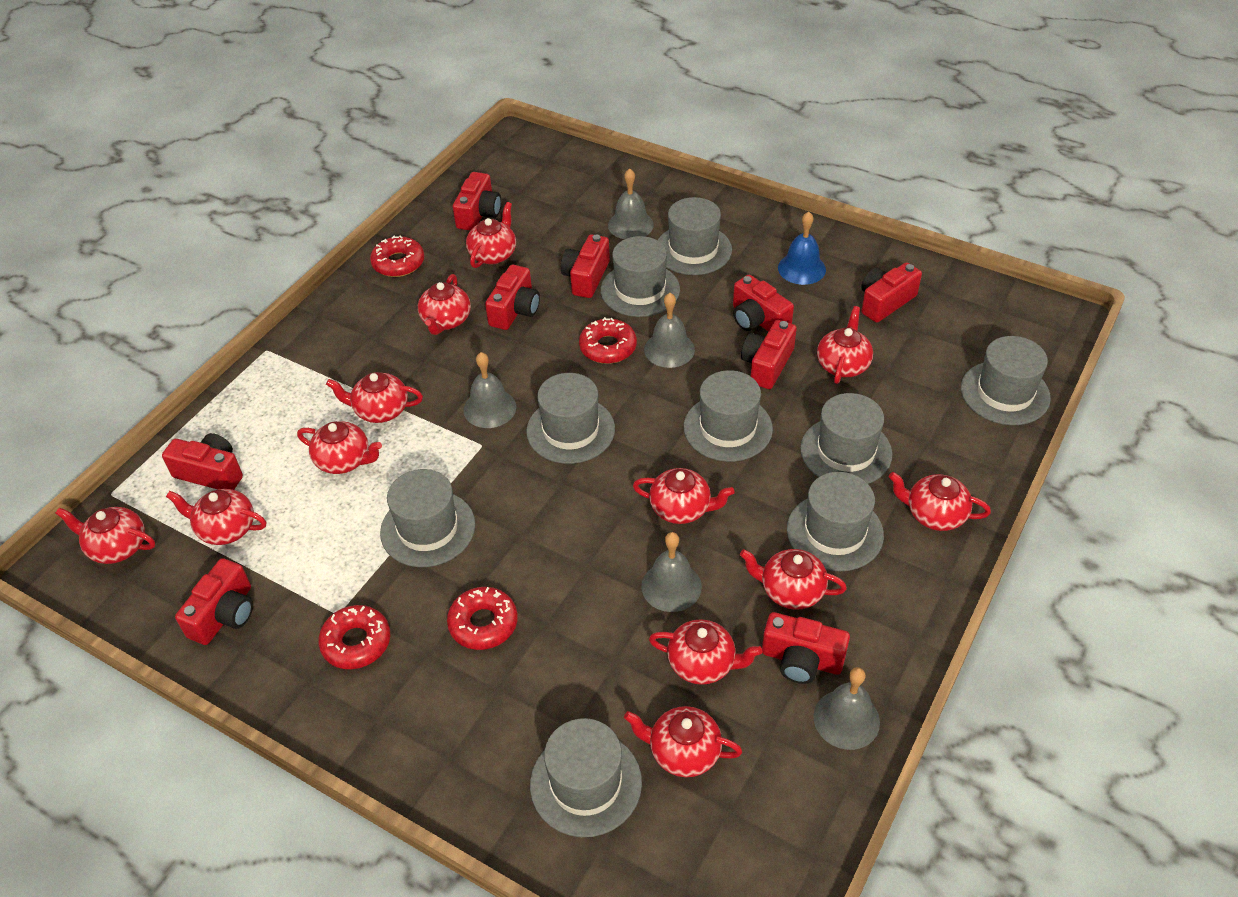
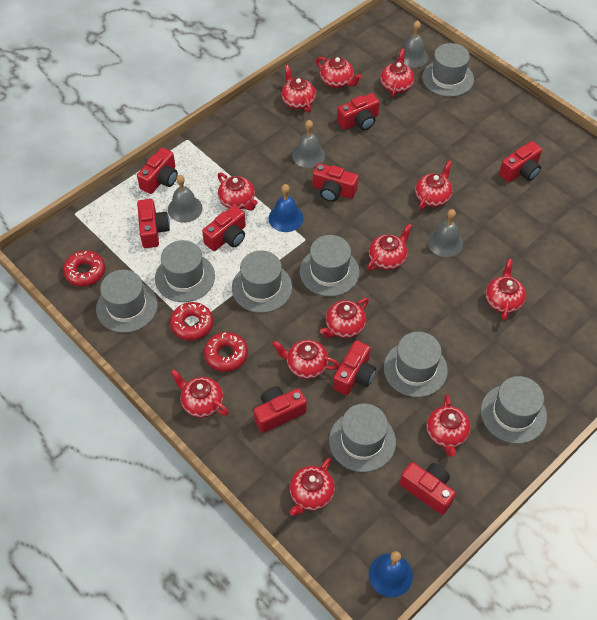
blue bell: 1 -> 2
grey bell: 5 -> 4
grey hat: 9 -> 8
red donut: 4 -> 3

